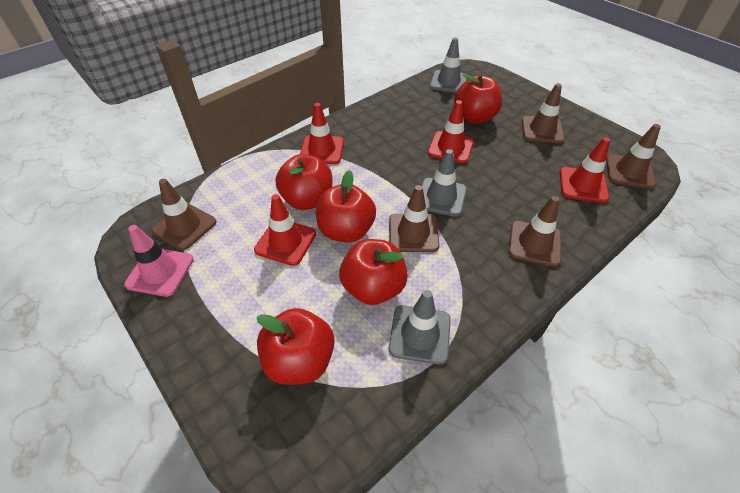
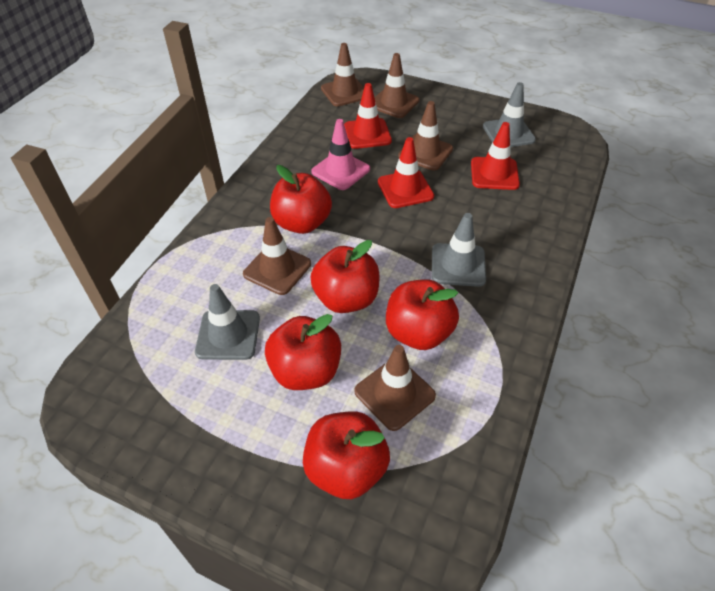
red traffic cone: 4 -> 3

